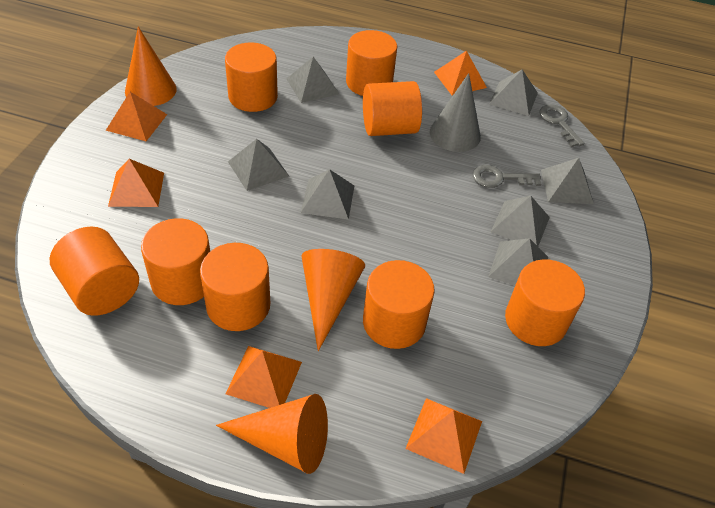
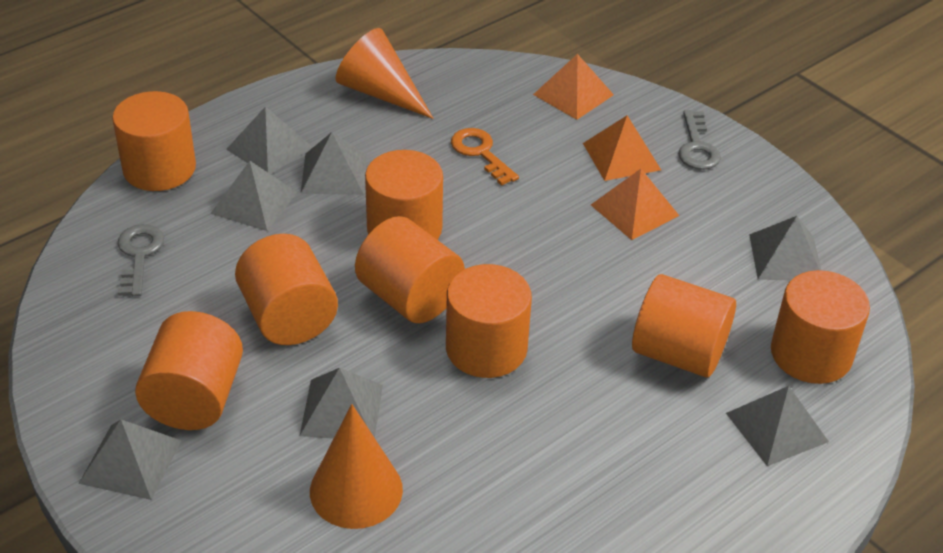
grey cone: 1 -> 0
orange cone: 3 -> 2
orange key: 0 -> 1
orange pyramid: 5 -> 3

